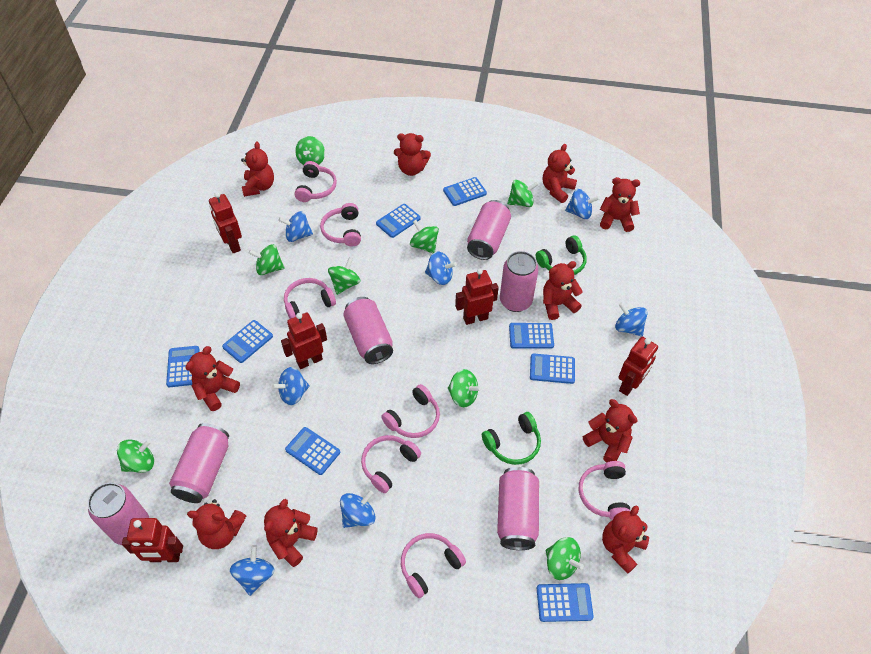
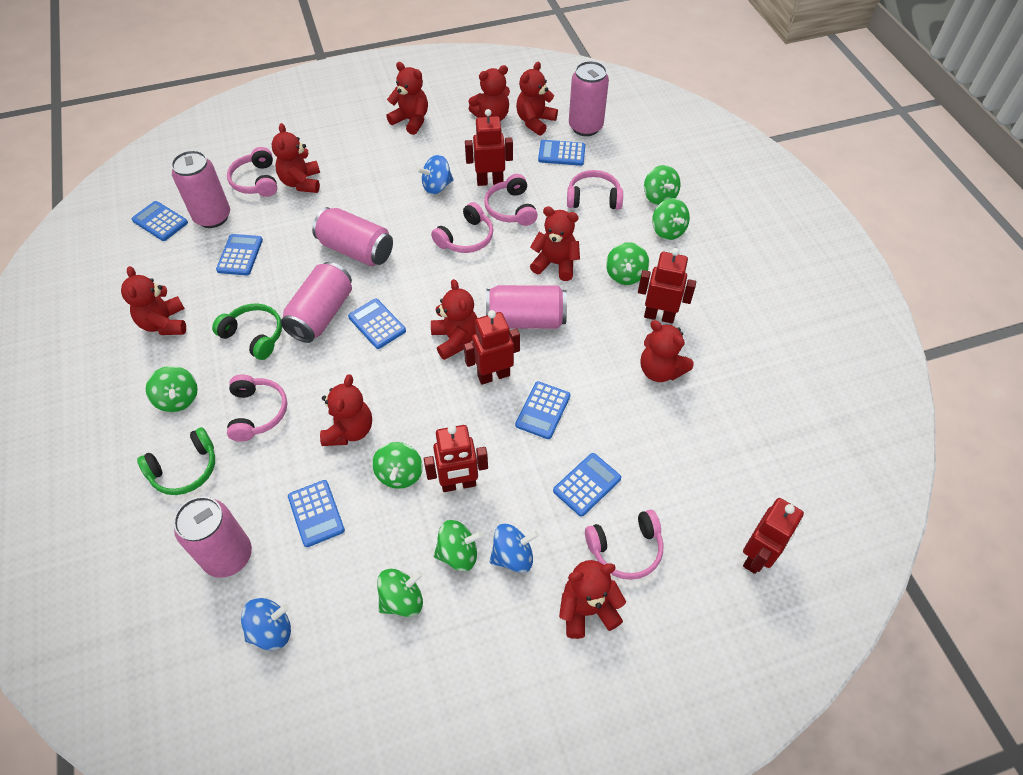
blue calculator: 8 -> 7
blue spinning top: 7 -> 3
green spinning top: 8 -> 7
pink headphones: 7 -> 6

